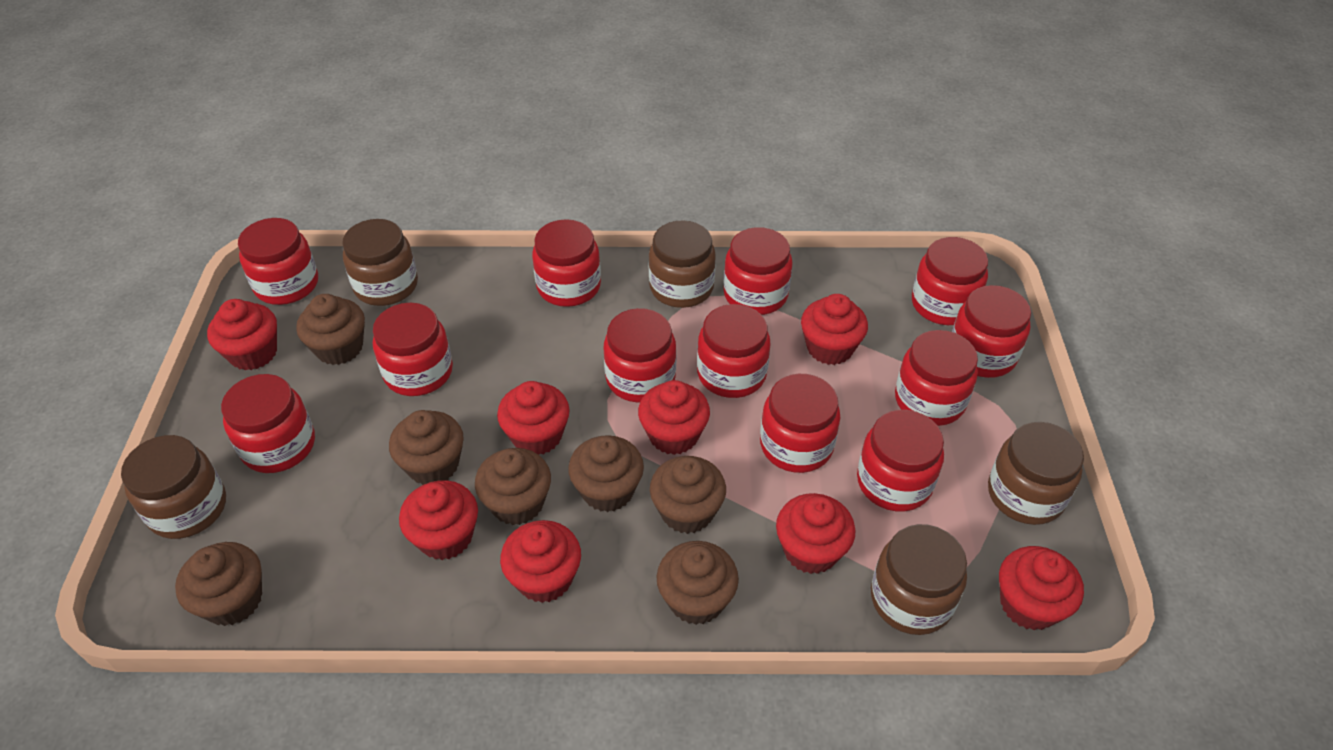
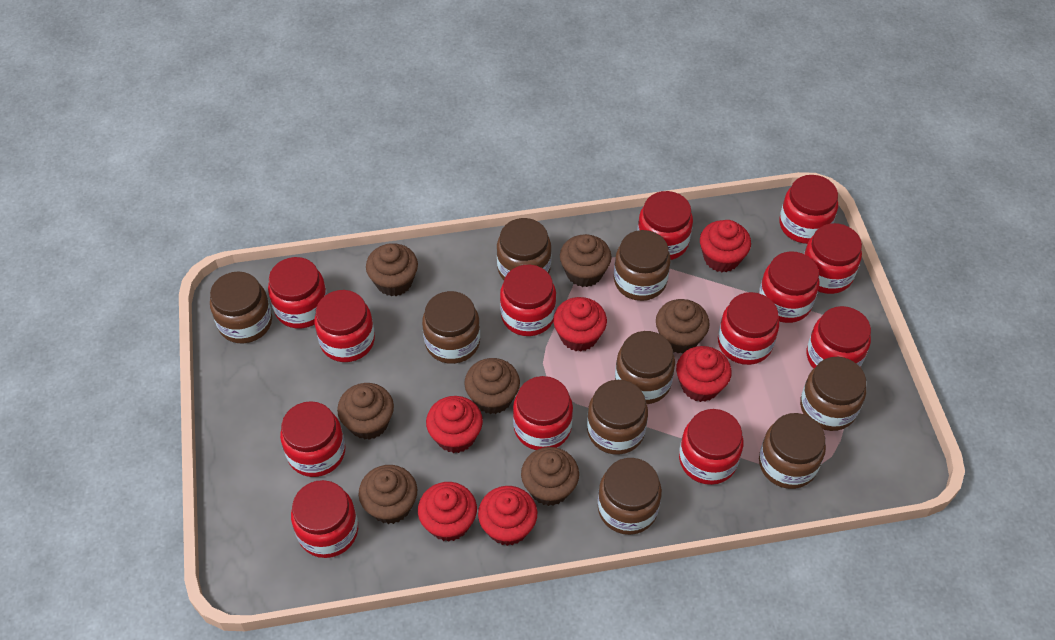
brown jar: 5 -> 9
red cupcake: 8 -> 6
red jar: 12 -> 13

